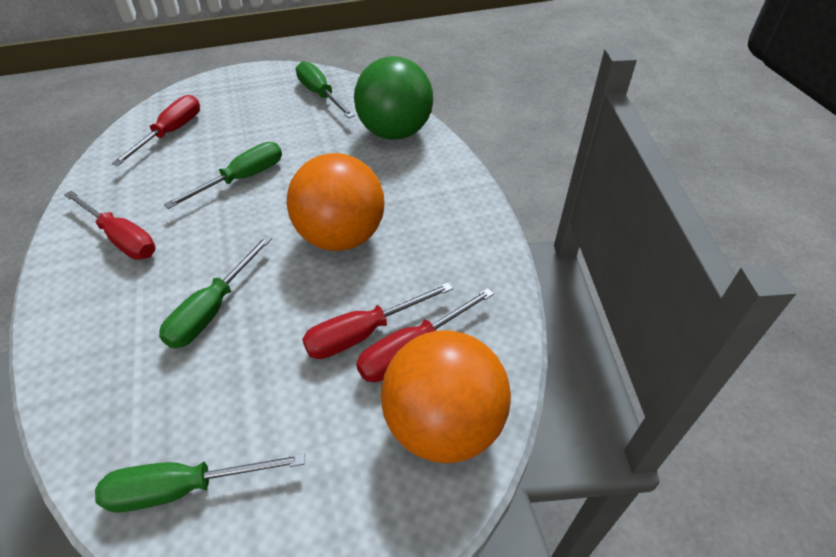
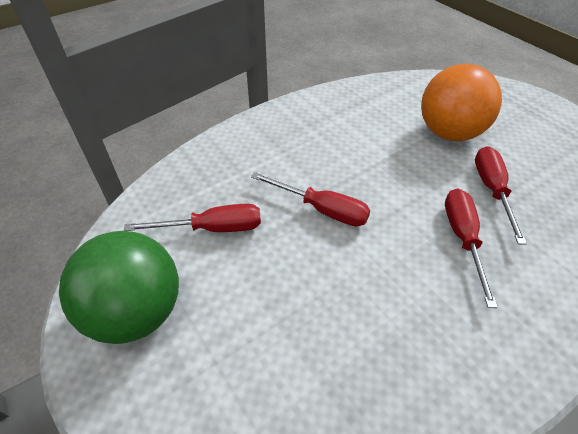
green screwdriver: 4 -> 0
orange ball: 2 -> 1

